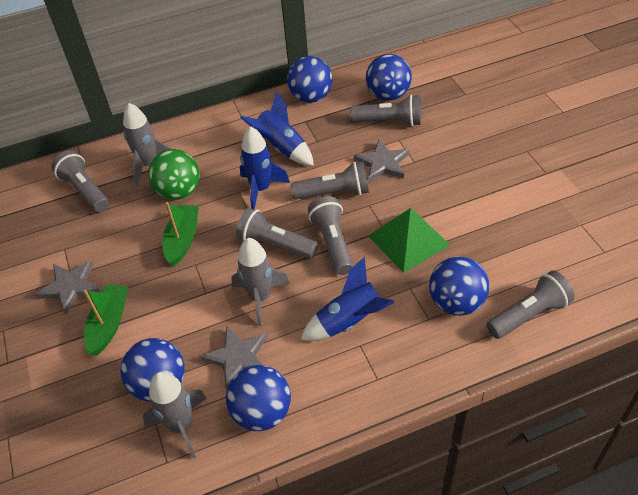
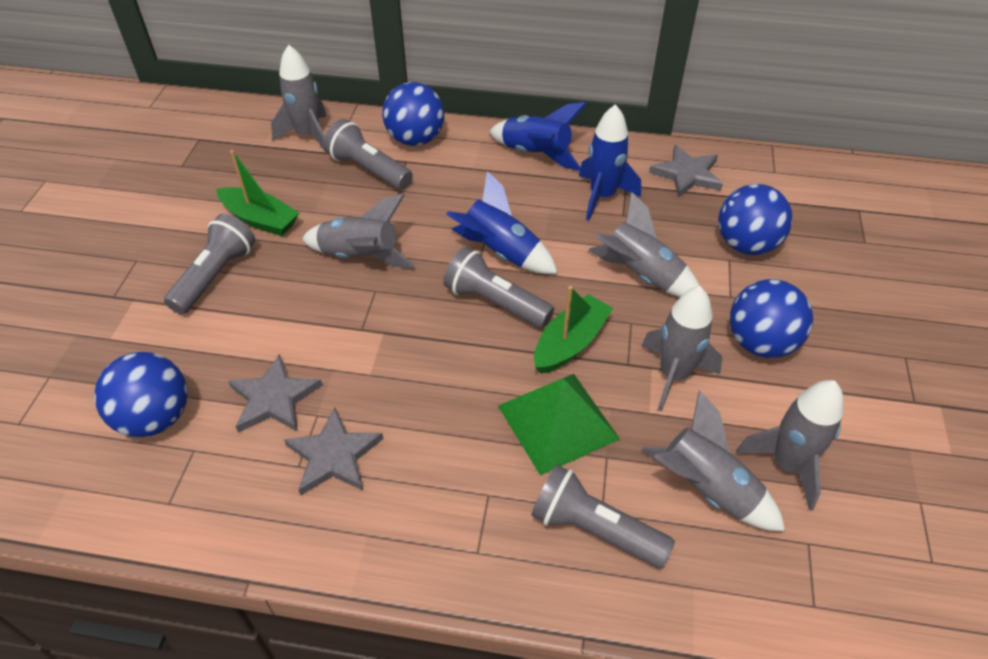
blue ball: 5 -> 4
green ball: 1 -> 0
grey flashlight: 6 -> 4
grey rocket: 3 -> 6

